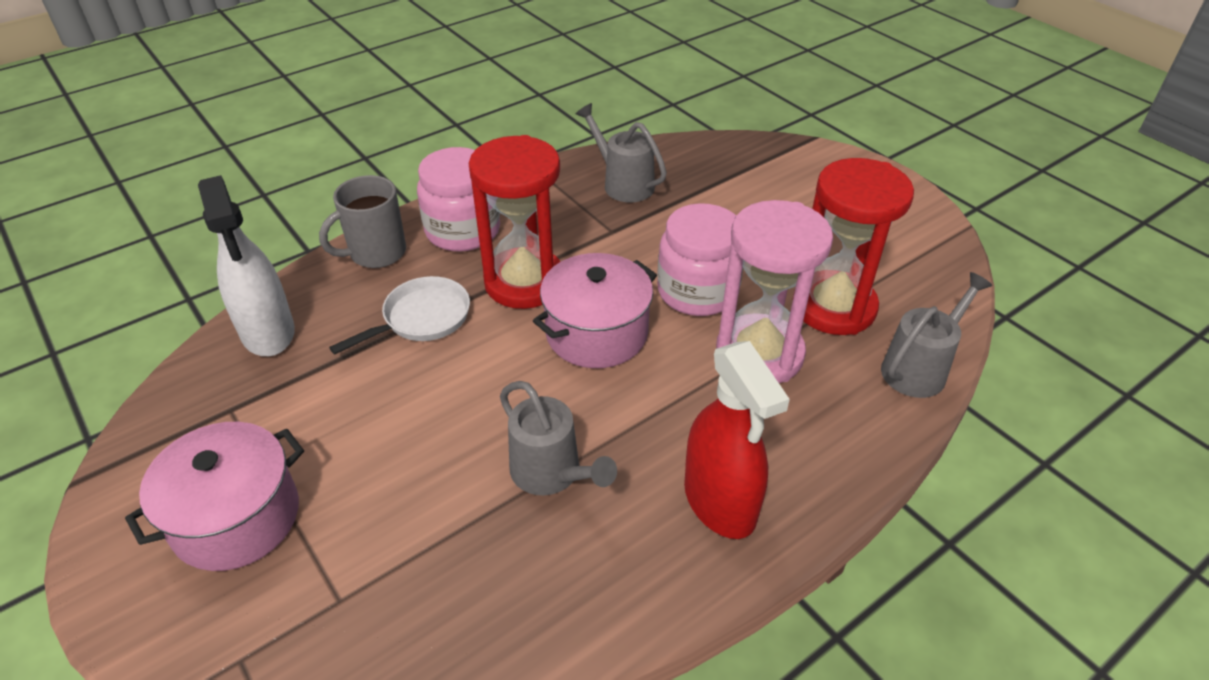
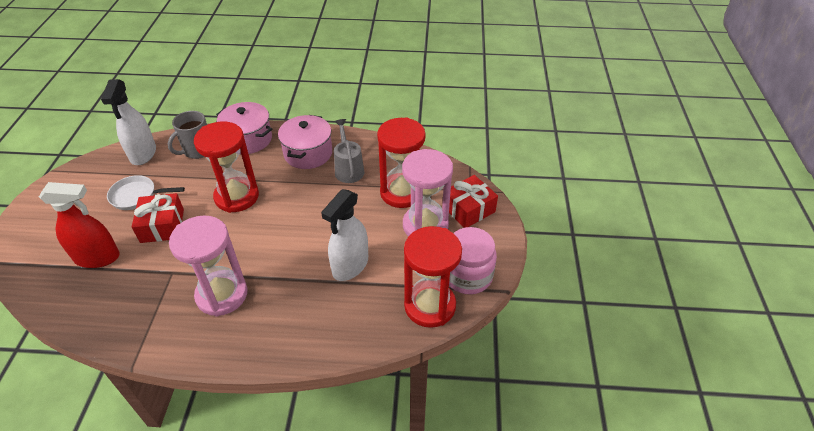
grey watering can: 3 -> 1
pink hourglass: 1 -> 2
pink jar: 2 -> 1
red gift: 0 -> 2
red hourglass: 2 -> 3
white spray bottle: 1 -> 2

